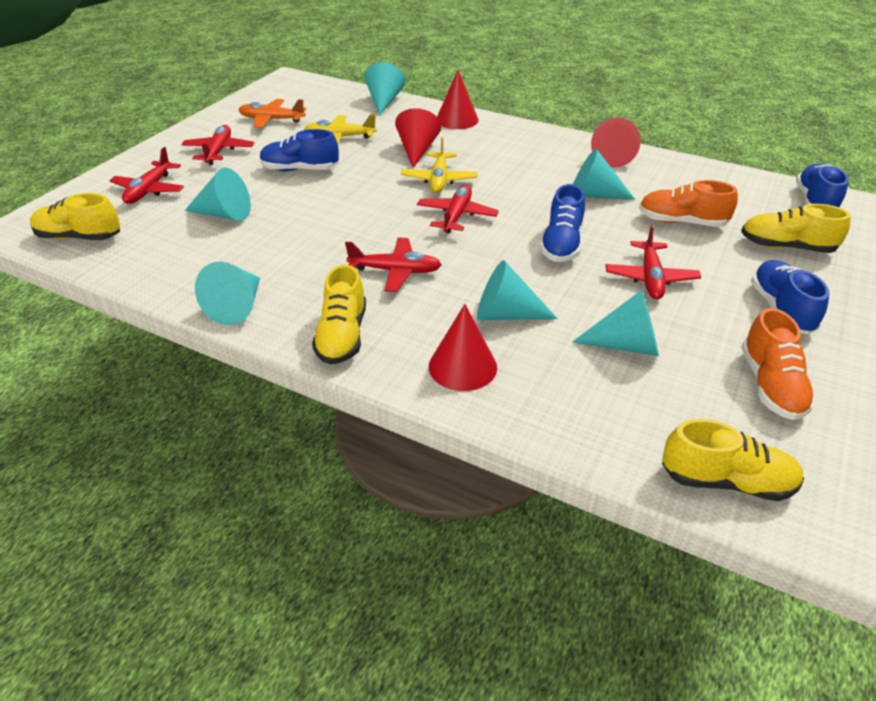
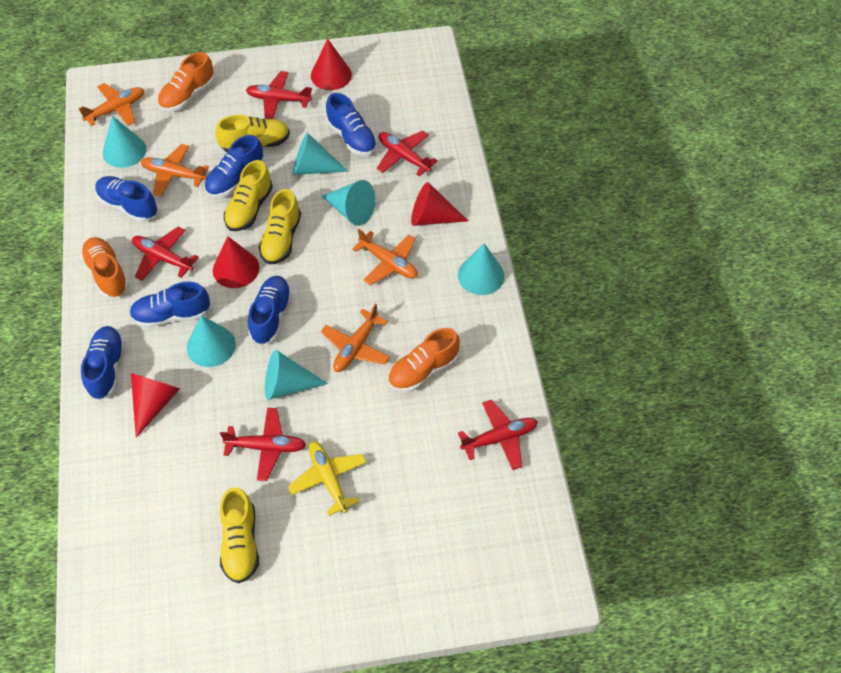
blue shoe: 4 -> 6
orange plane: 1 -> 4
orange shoe: 2 -> 3
yellow plane: 2 -> 1

